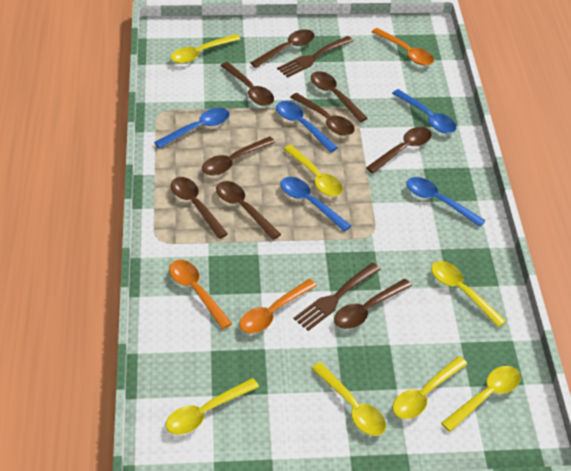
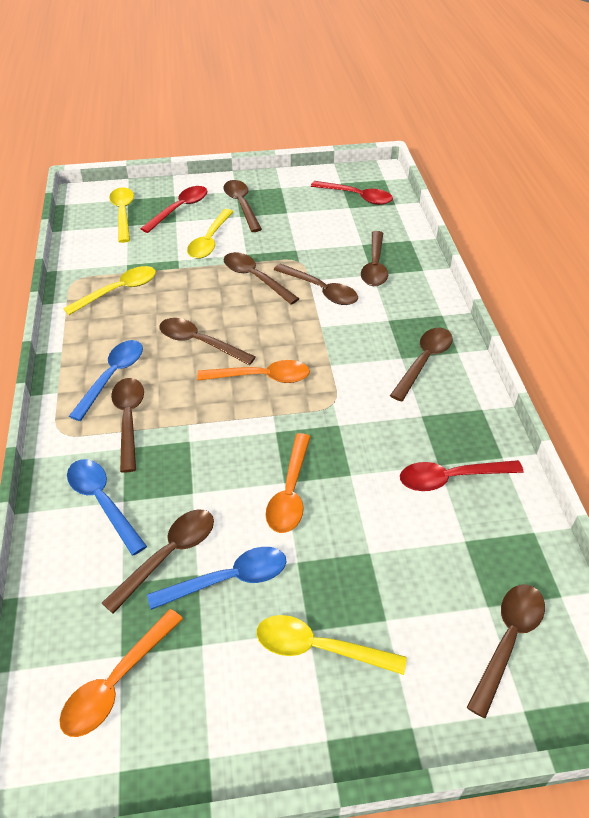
blue spoon: 5 -> 3
brown fork: 2 -> 0
red spoon: 0 -> 3
yellow spoon: 7 -> 4

